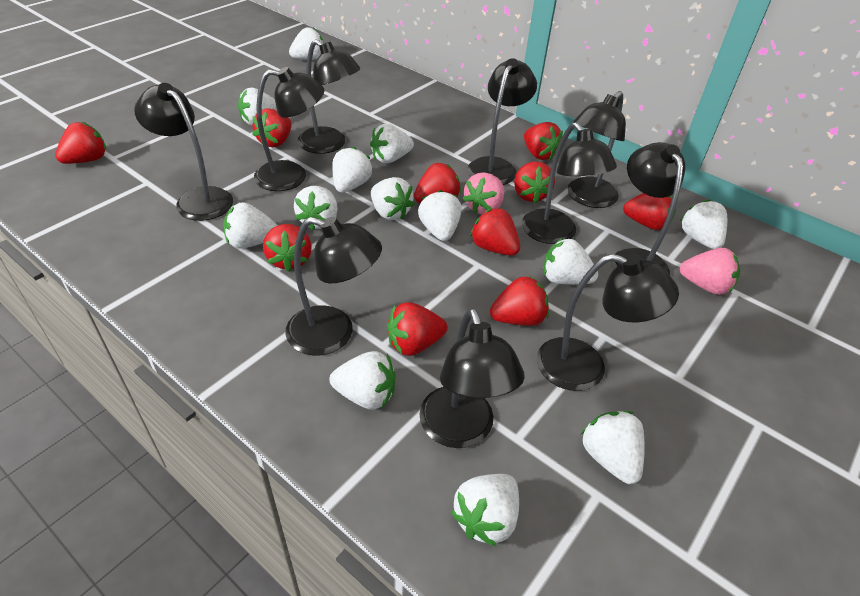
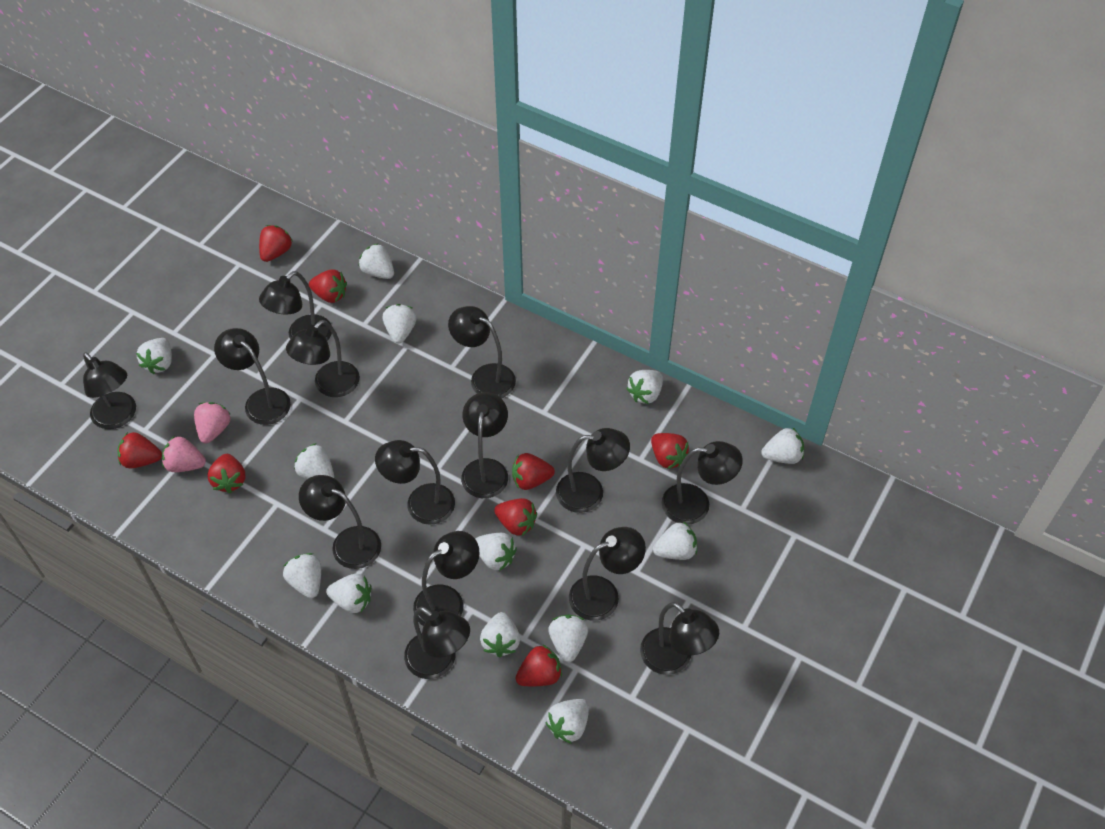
black lamp: 10 -> 14
red strawberry: 10 -> 8

